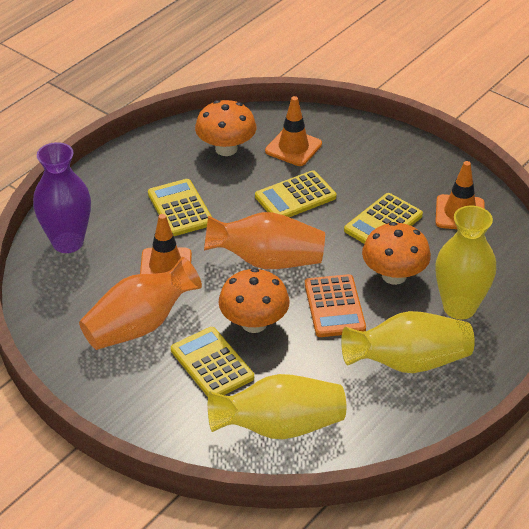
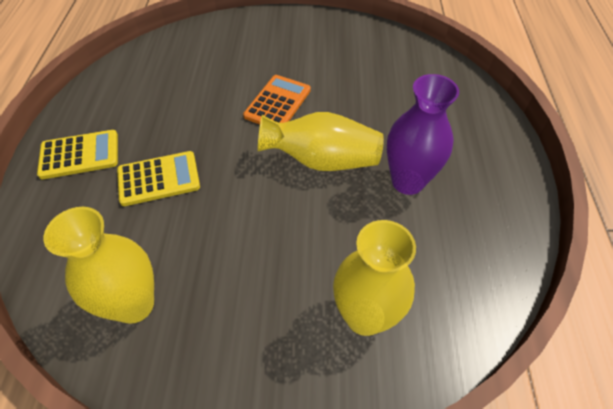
orange mushroom: 3 -> 0
orange traffic cone: 3 -> 0
orange vase: 2 -> 0
yellow calculator: 4 -> 2

